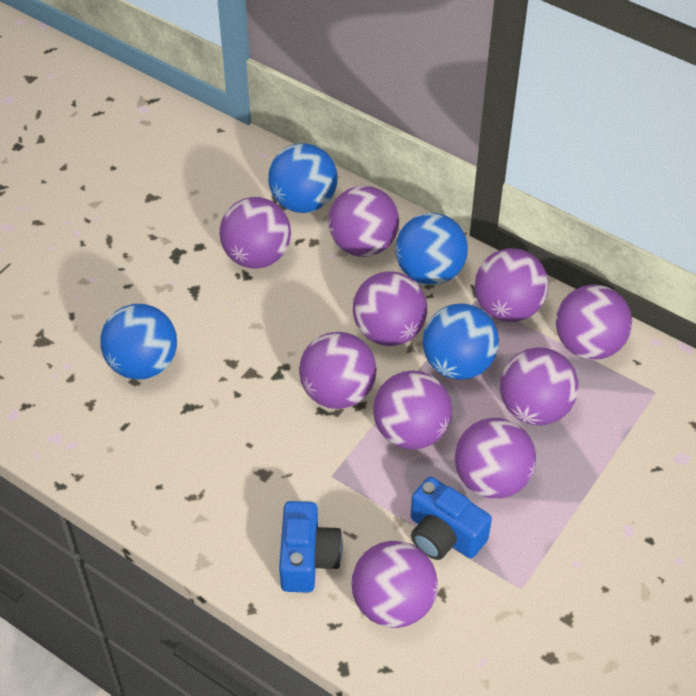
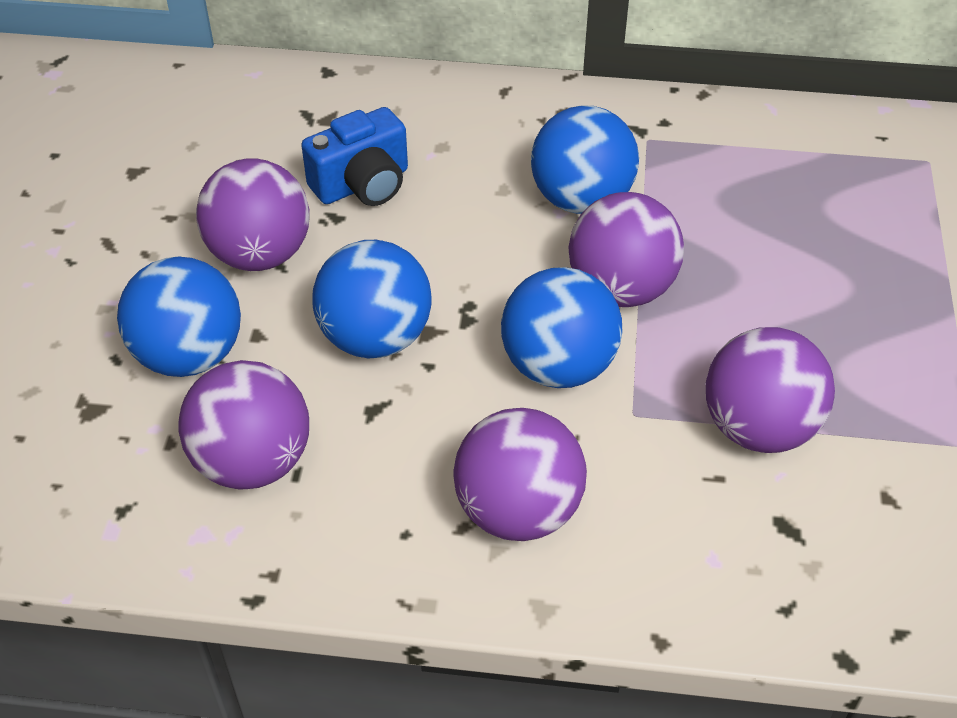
blue camera: 2 -> 1
purple ball: 10 -> 5

